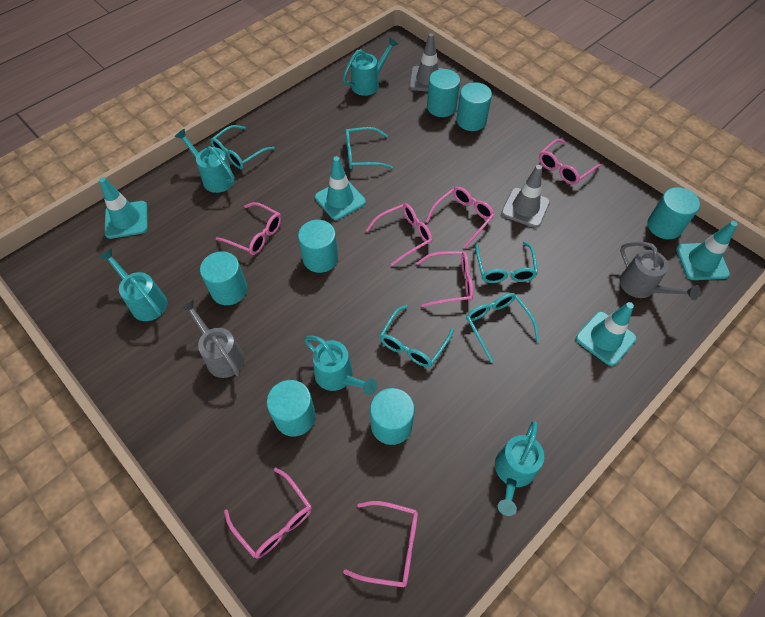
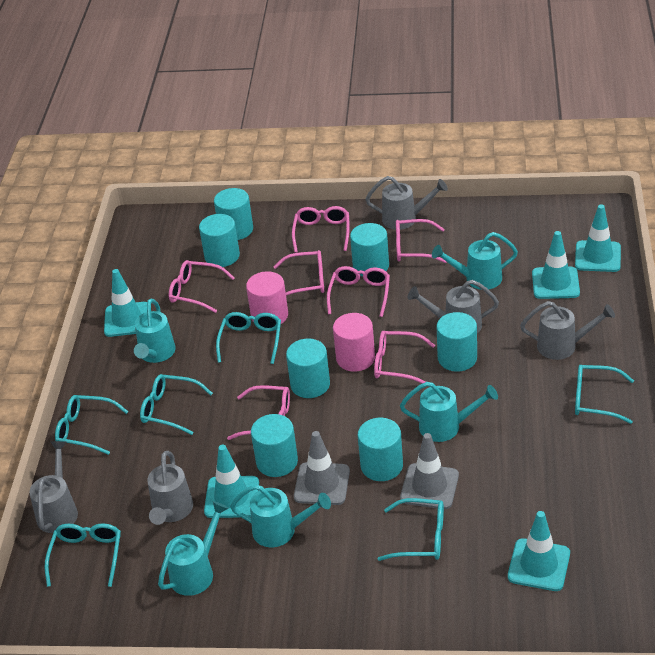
grey watering can: 2 -> 5
pink cylinder: 0 -> 2
turquoise glasses: 5 -> 6
turquoise traffic cone: 4 -> 5

